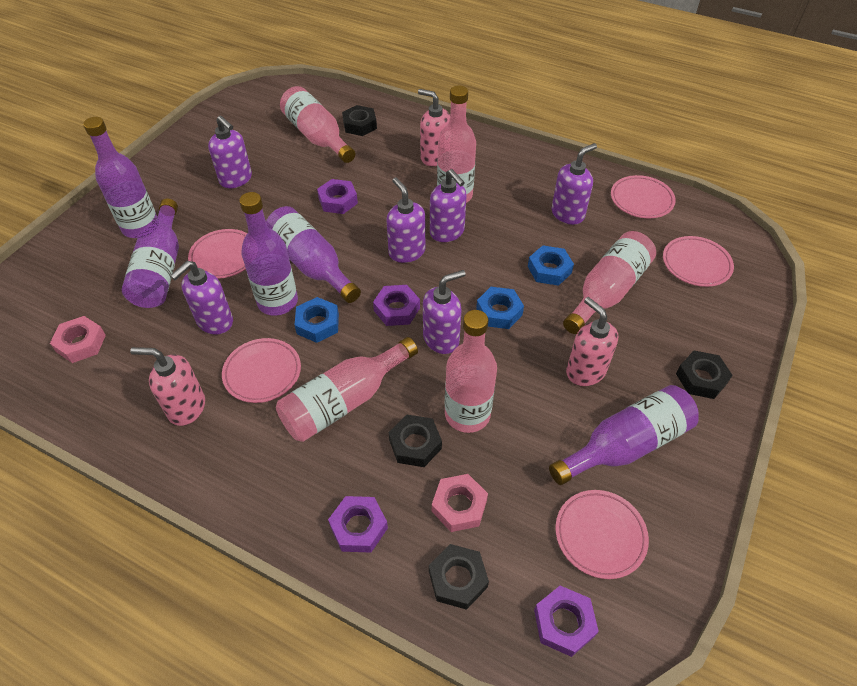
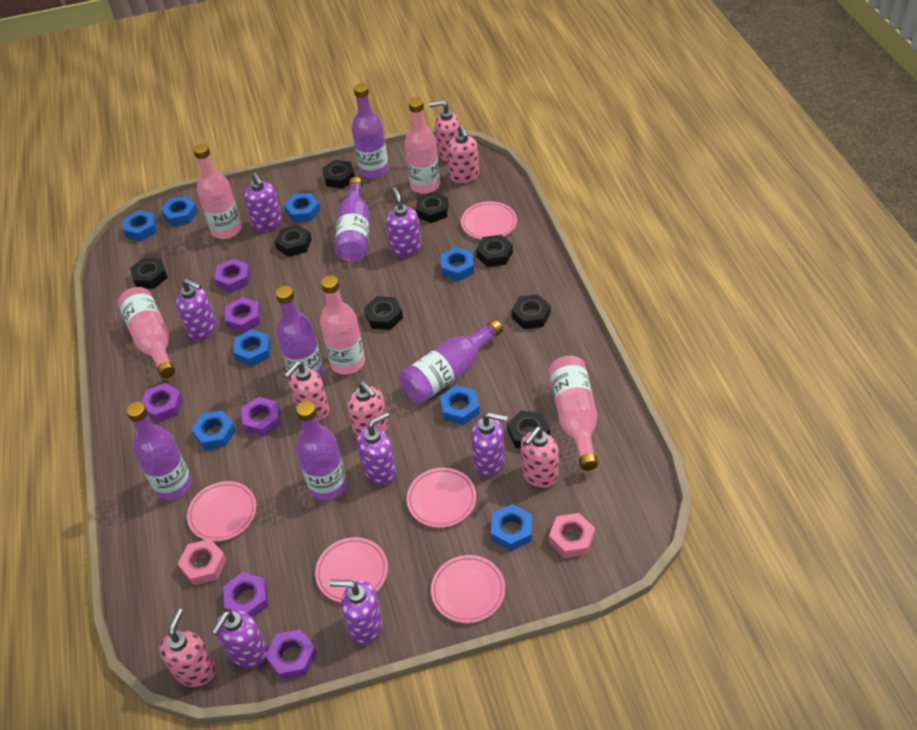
black nut: 4 -> 8
blue nut: 3 -> 8
pink soap dispenser: 3 -> 6
purple bottle: 5 -> 6
purple nut: 4 -> 6
purple soap dispenser: 6 -> 7

